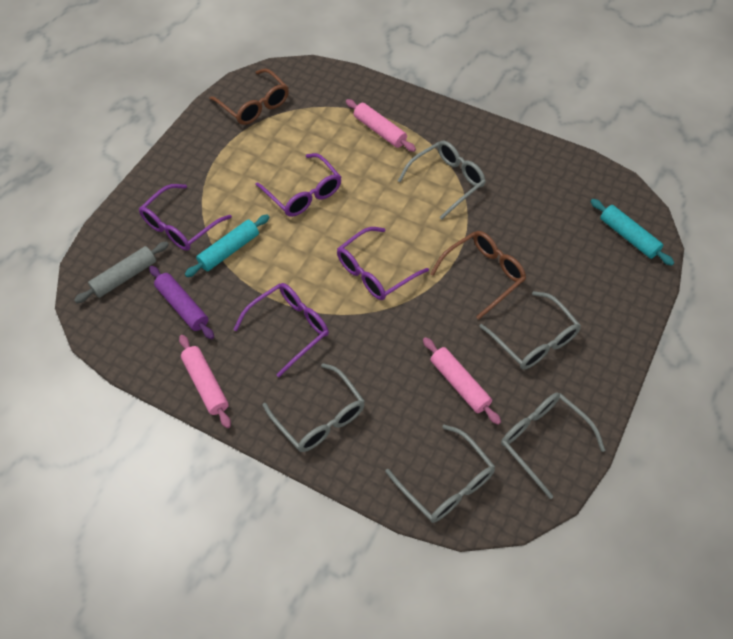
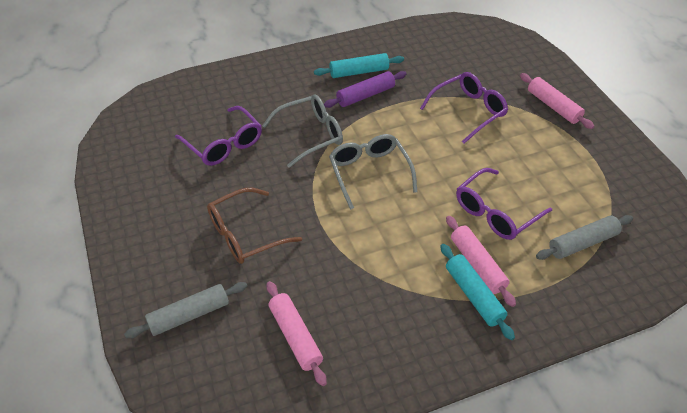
brown glasses: 2 -> 1
grey glasses: 5 -> 2
grey rolling pin: 1 -> 2
purple glasses: 4 -> 3

